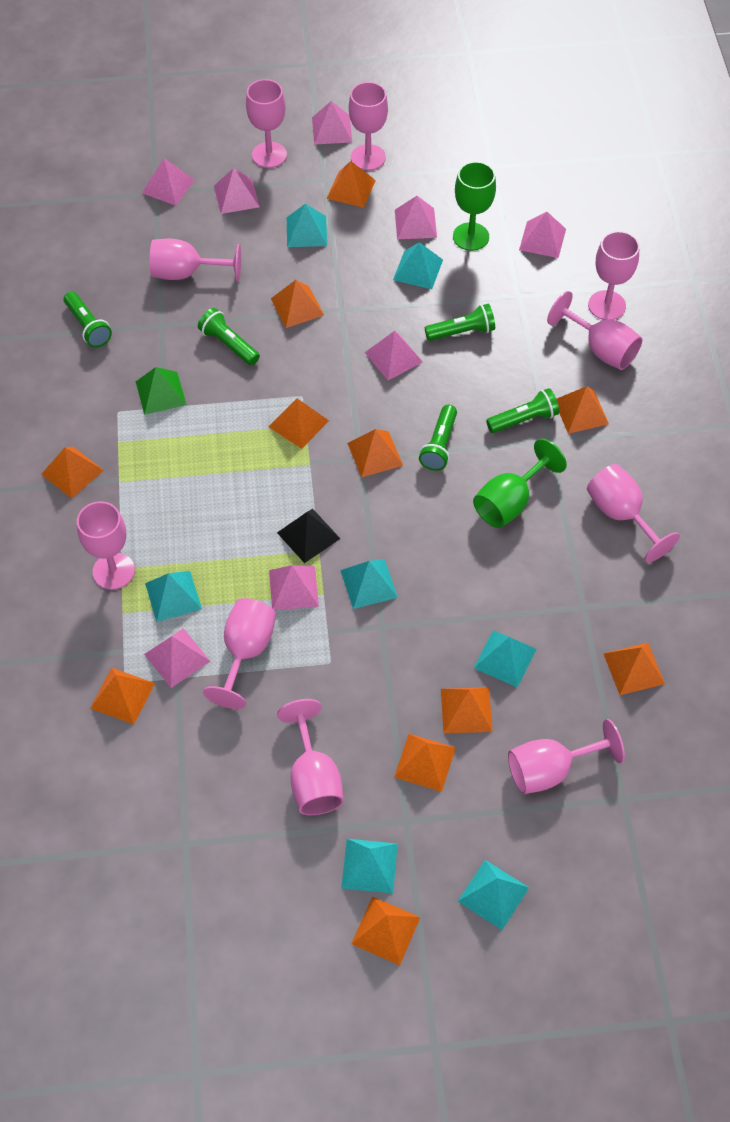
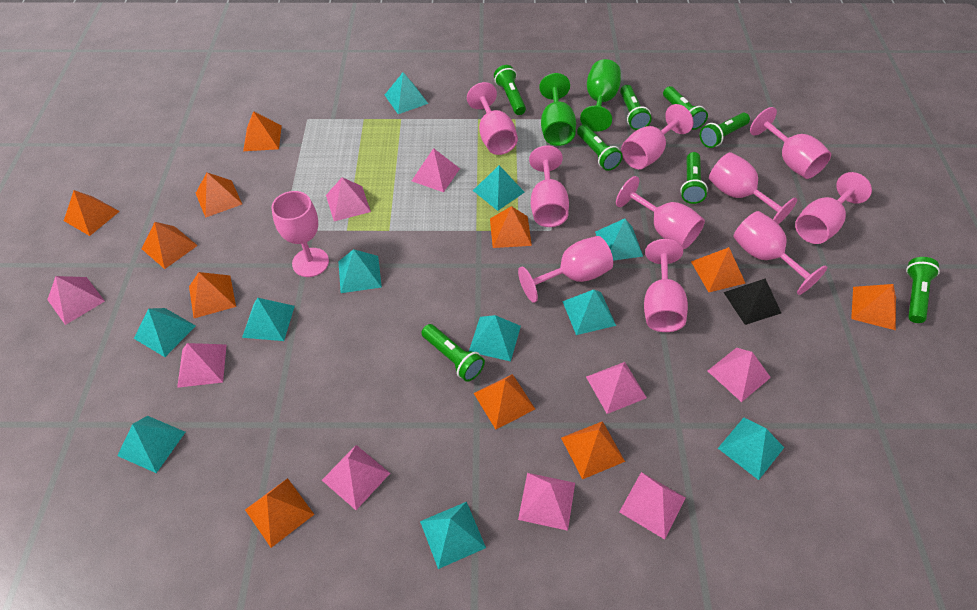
green flashlight: 5 -> 8
green pyramid: 1 -> 0
pink goblet: 10 -> 11
pink pyramid: 8 -> 9
turquoise pyramid: 7 -> 11

